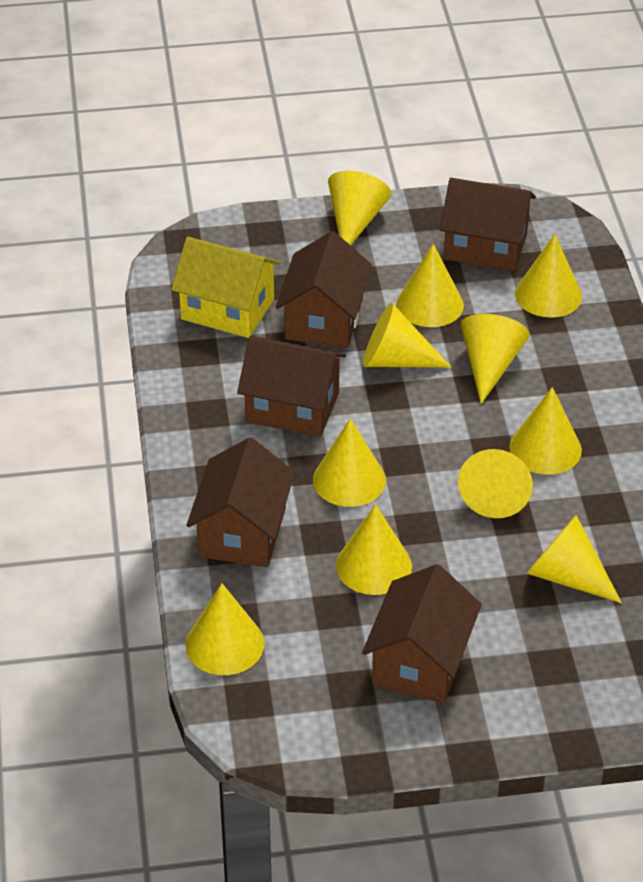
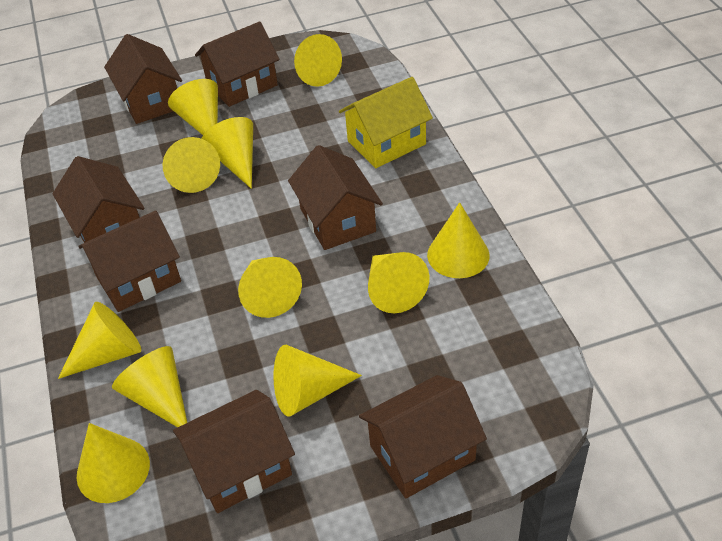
brown house: 5 -> 7

